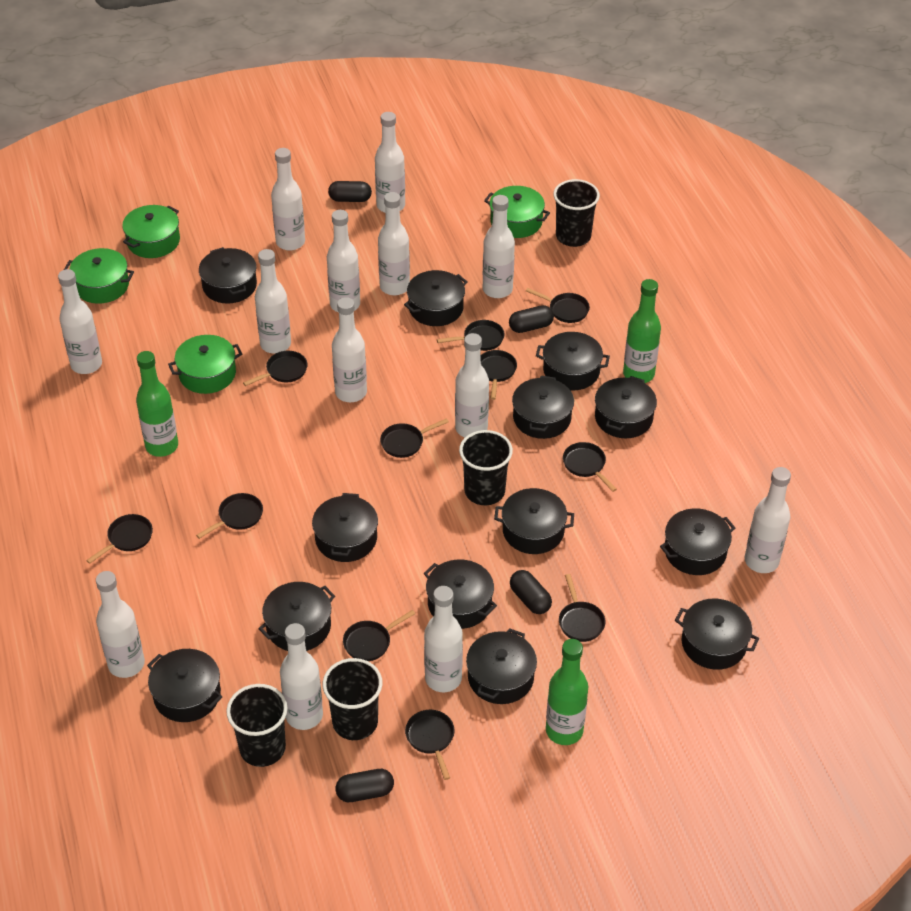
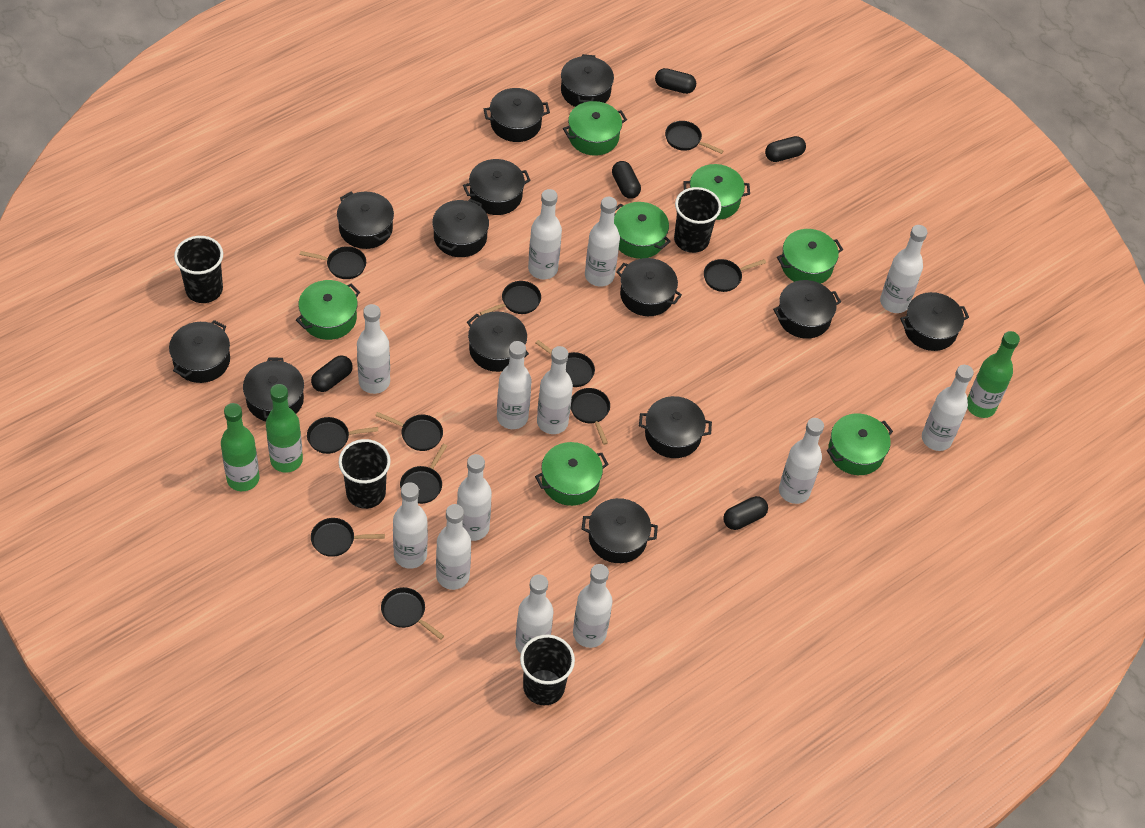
black capsule: 4 -> 5
green pot: 4 -> 7

